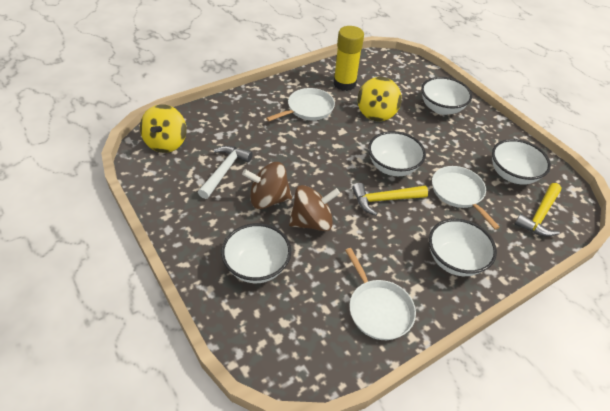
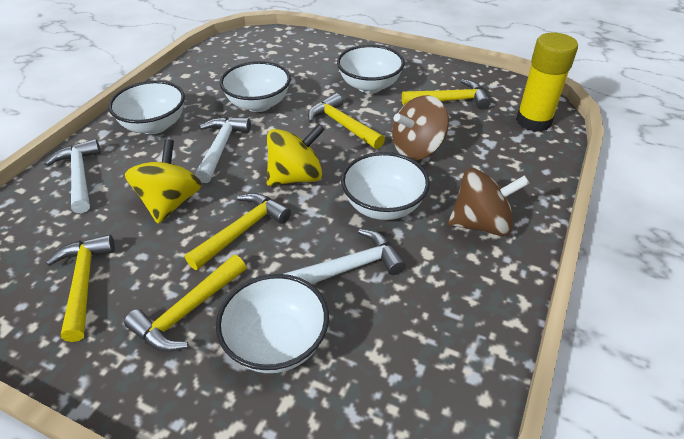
white hammer: 1 -> 3
white pan: 3 -> 0
yellow hammer: 2 -> 5

